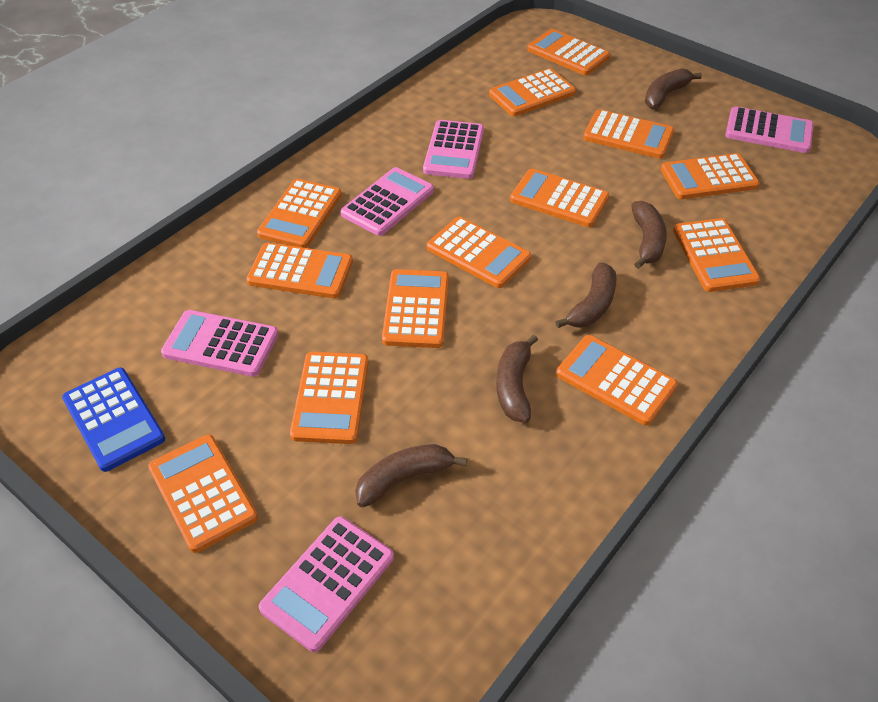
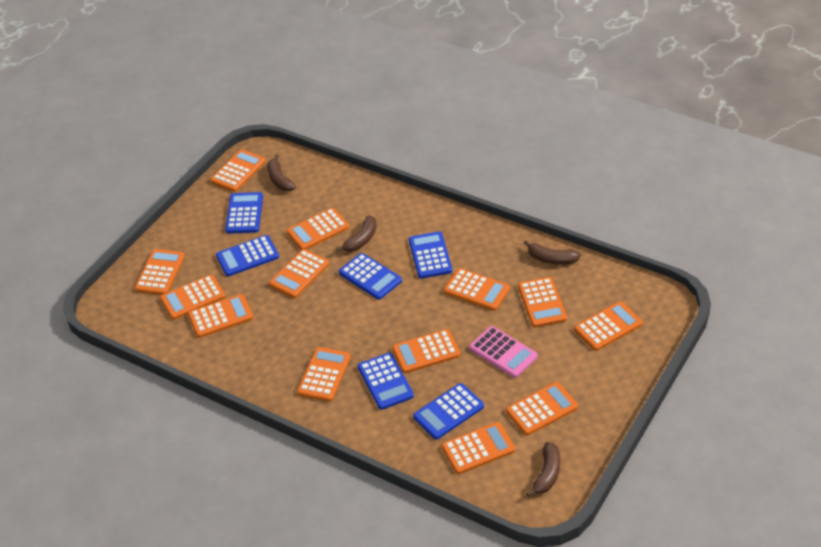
blue calculator: 1 -> 6
brown banana: 5 -> 4
pink calculator: 5 -> 1

